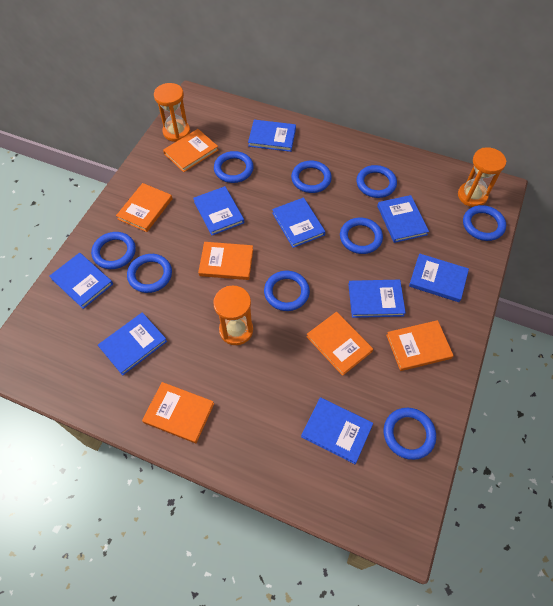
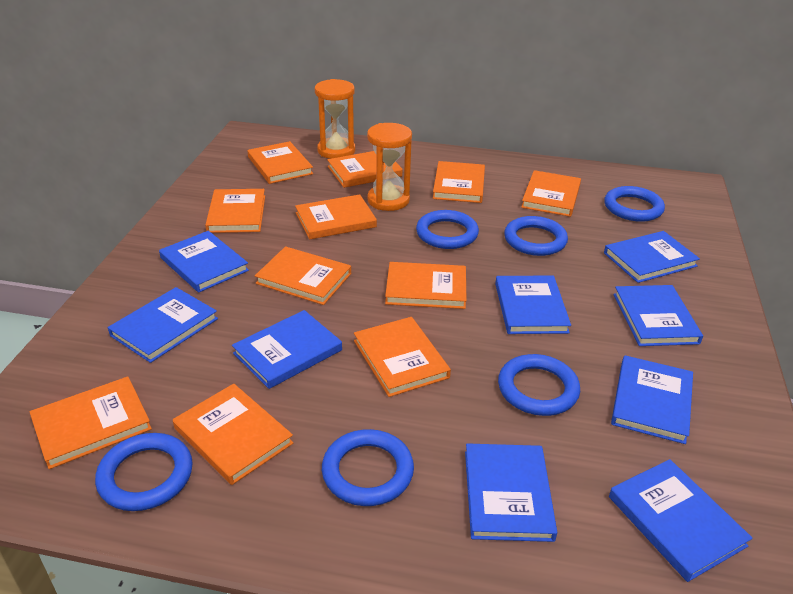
blue ring: 9 -> 6
orange book: 6 -> 11
orange hourglass: 3 -> 2

